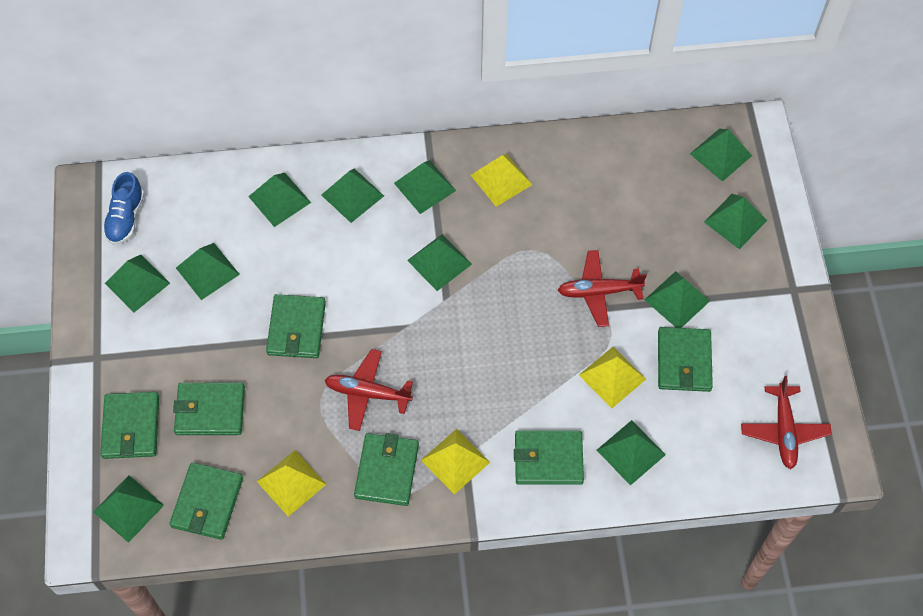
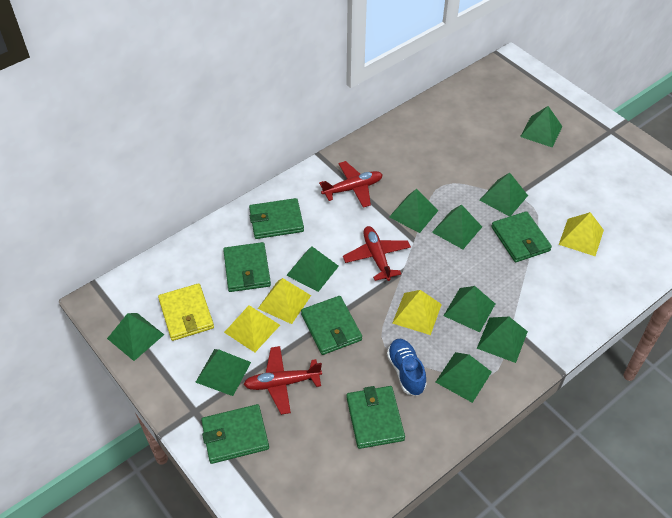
green pyramid: 11 -> 10
green wallet: 7 -> 6
yellow wallet: 0 -> 1

